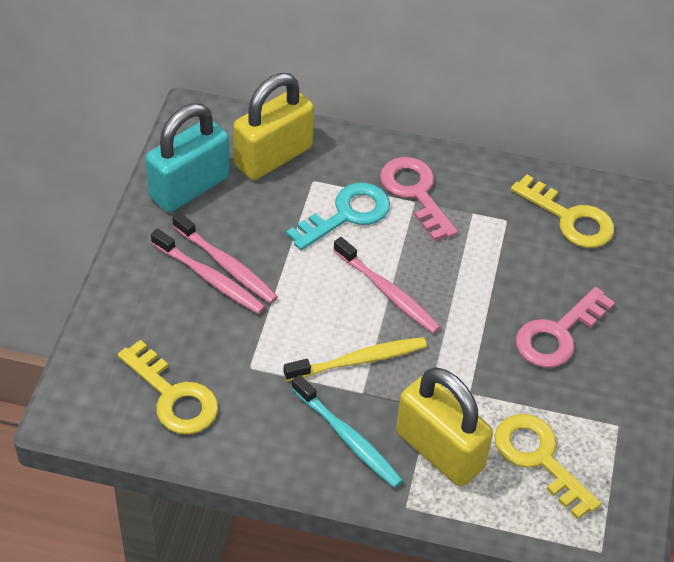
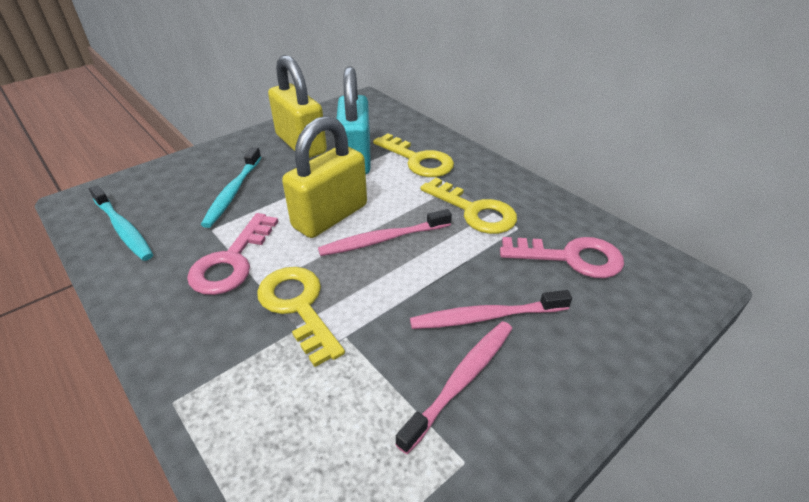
turquoise key: 1 -> 0
turquoise toothbrush: 1 -> 2
yellow toothbrush: 1 -> 0

